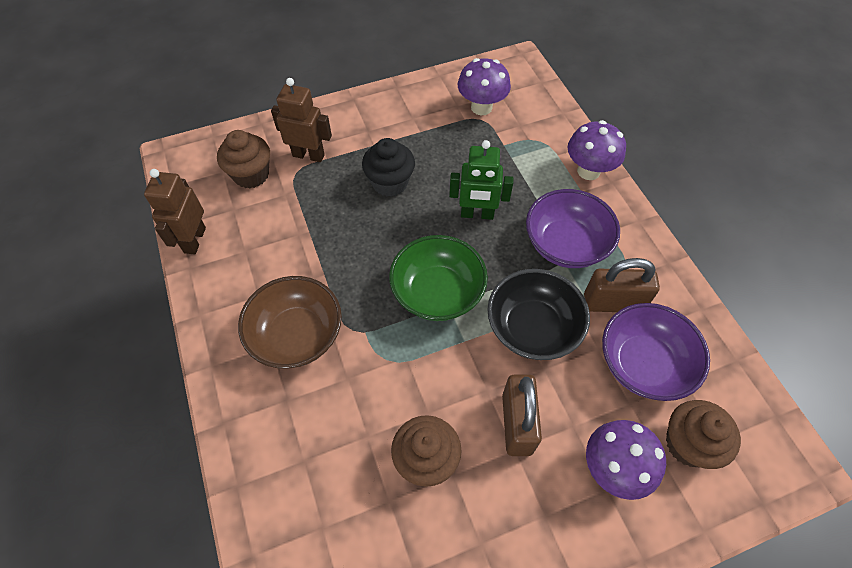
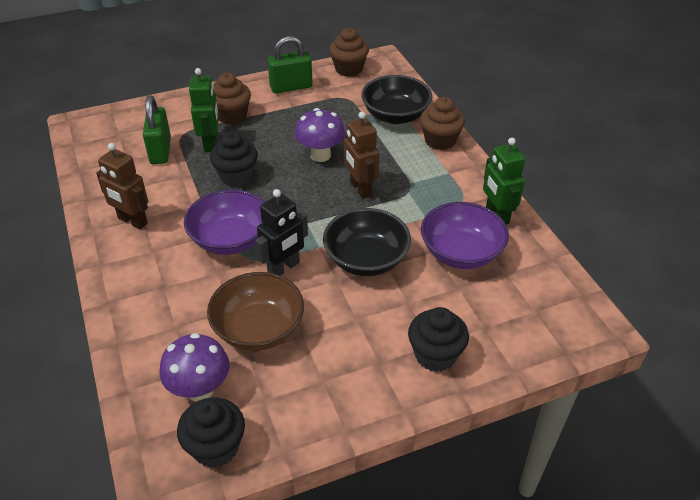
black bowl: 1 -> 2
black cupcake: 1 -> 3
black robot: 0 -> 1
brown padlock: 2 -> 0
green bowl: 1 -> 0
green padlock: 0 -> 2
green robot: 1 -> 2
purple mushroom: 3 -> 2

